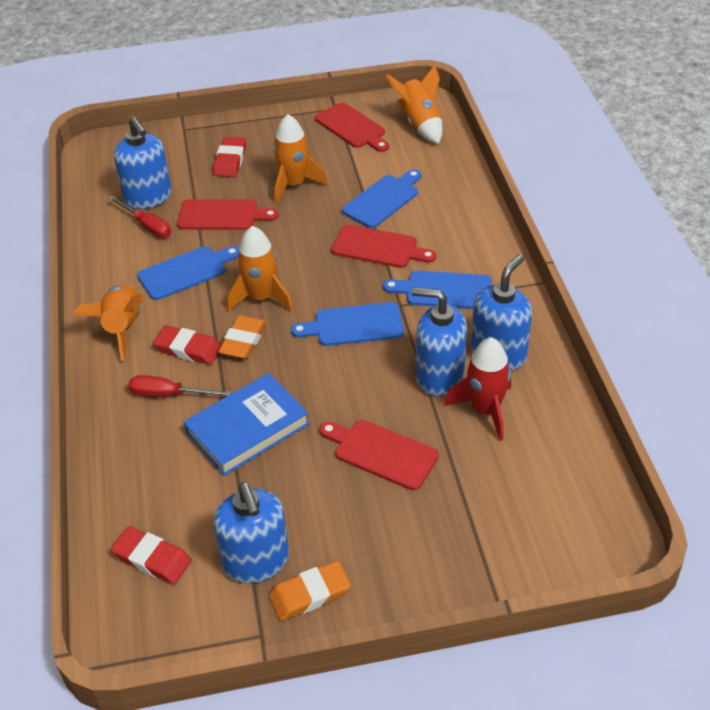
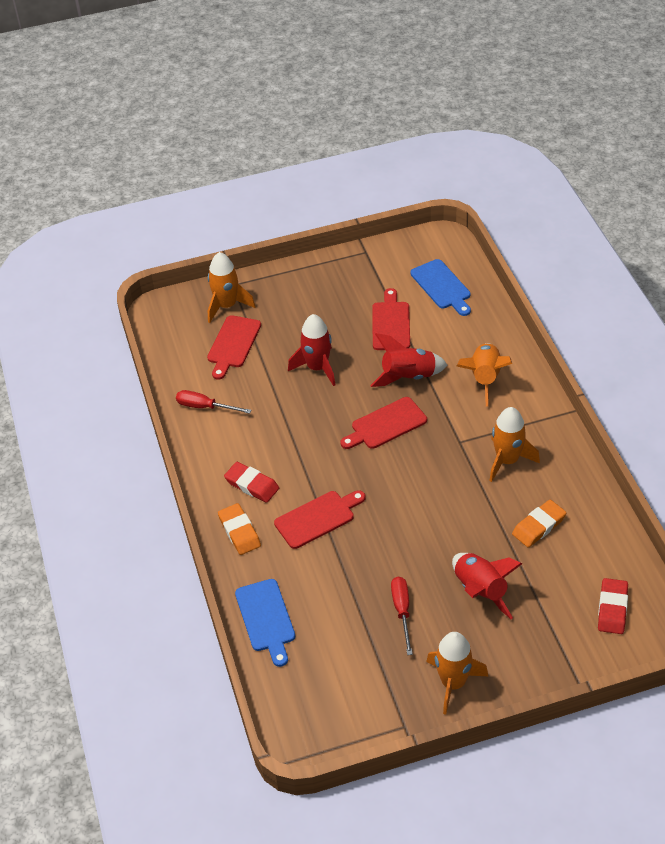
blue book: 1 -> 0
blue cutting board: 4 -> 2
blue soap dispenser: 4 -> 0
red eraser: 3 -> 2
red rocket: 1 -> 3

